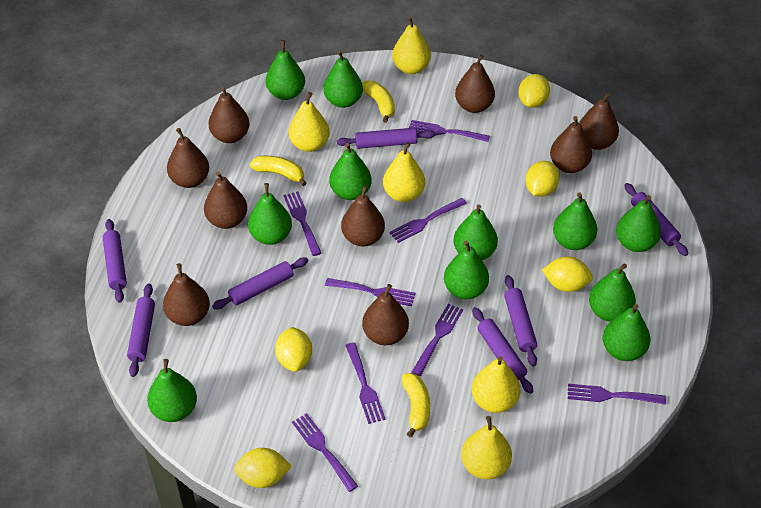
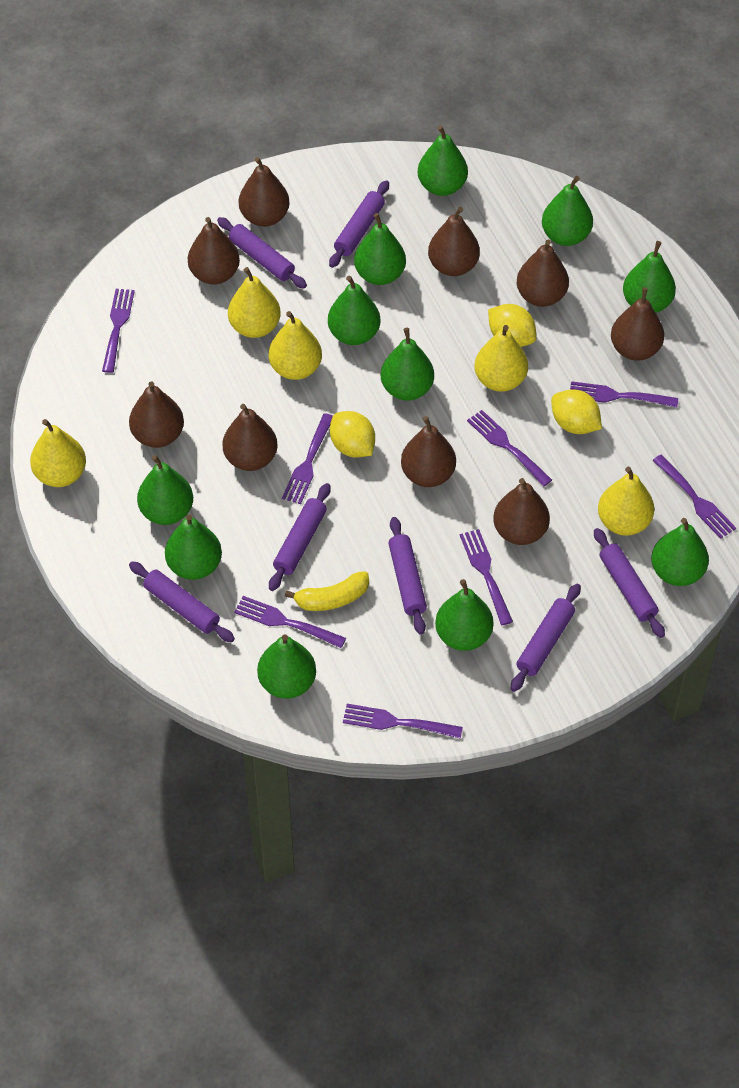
yellow banana: 3 -> 1
yellow lemon: 5 -> 3

